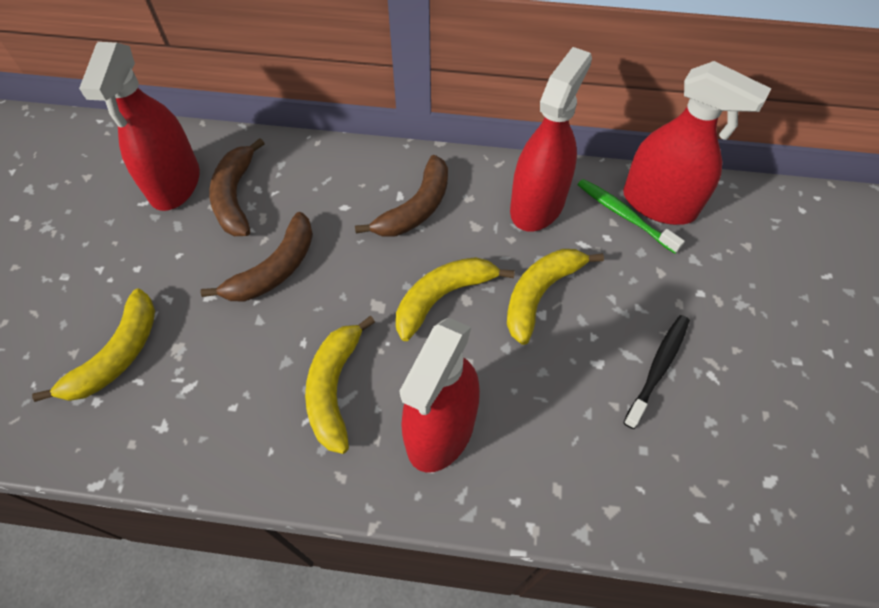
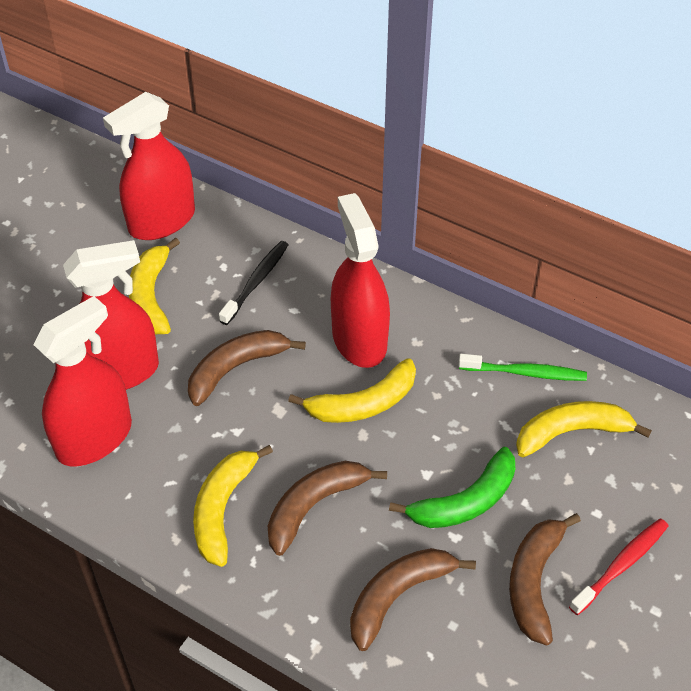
brown banana: 3 -> 4
green banana: 0 -> 1
red toothbrush: 0 -> 1

